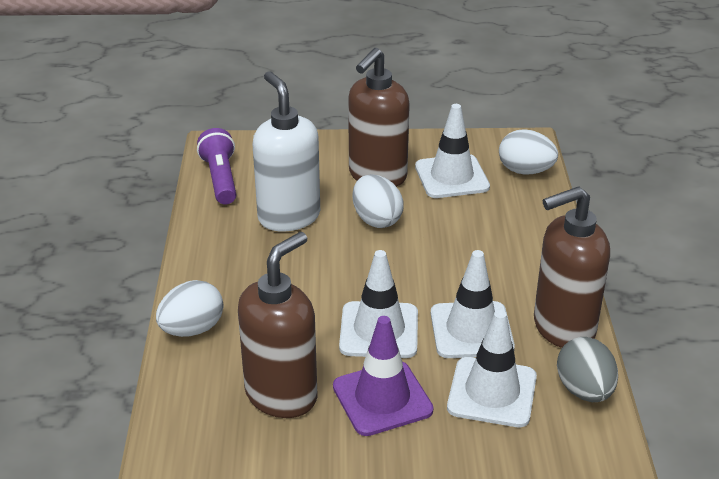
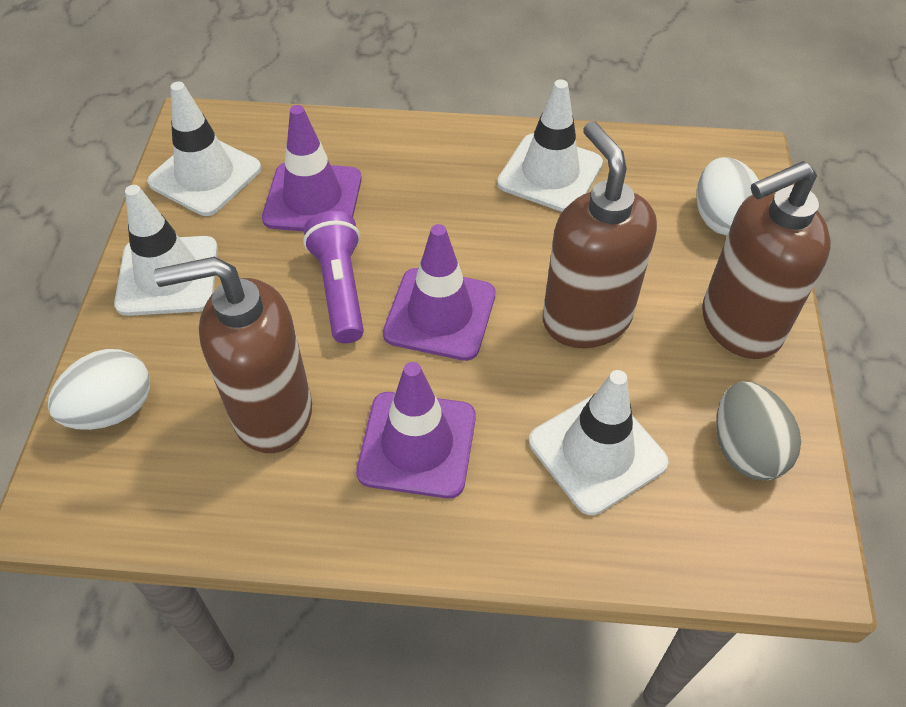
purple traffic cone: 1 -> 3
white egg: 3 -> 2
white soap dispenser: 1 -> 0

